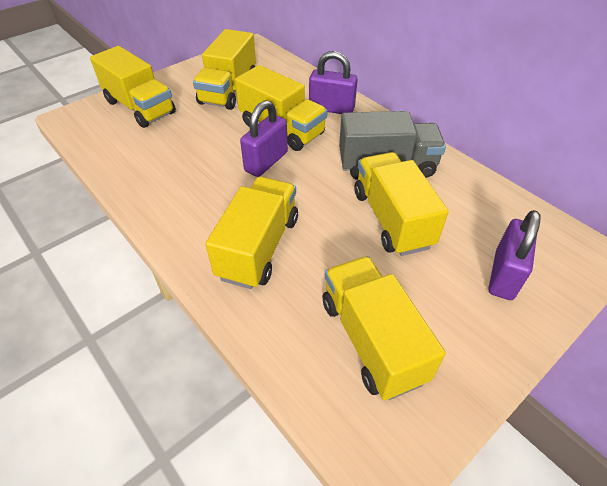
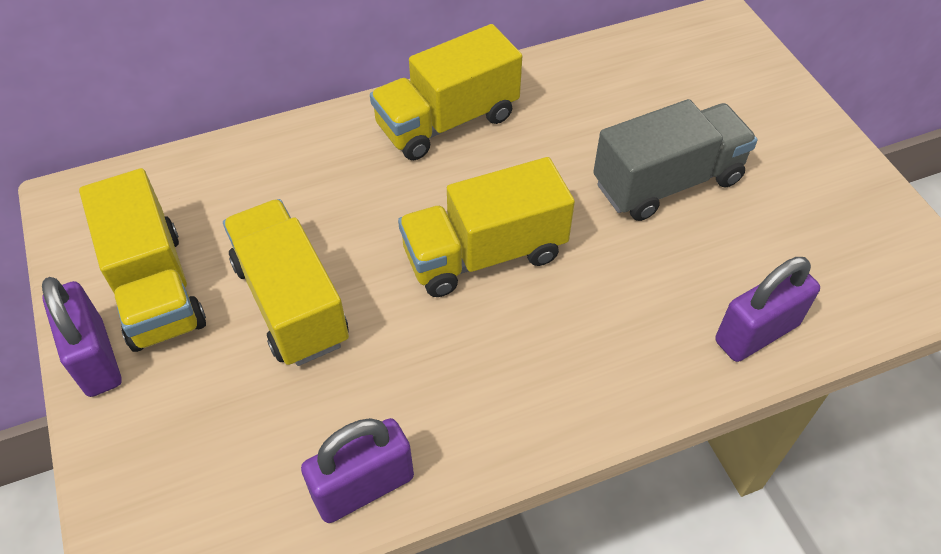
yellow truck: 6 -> 4

